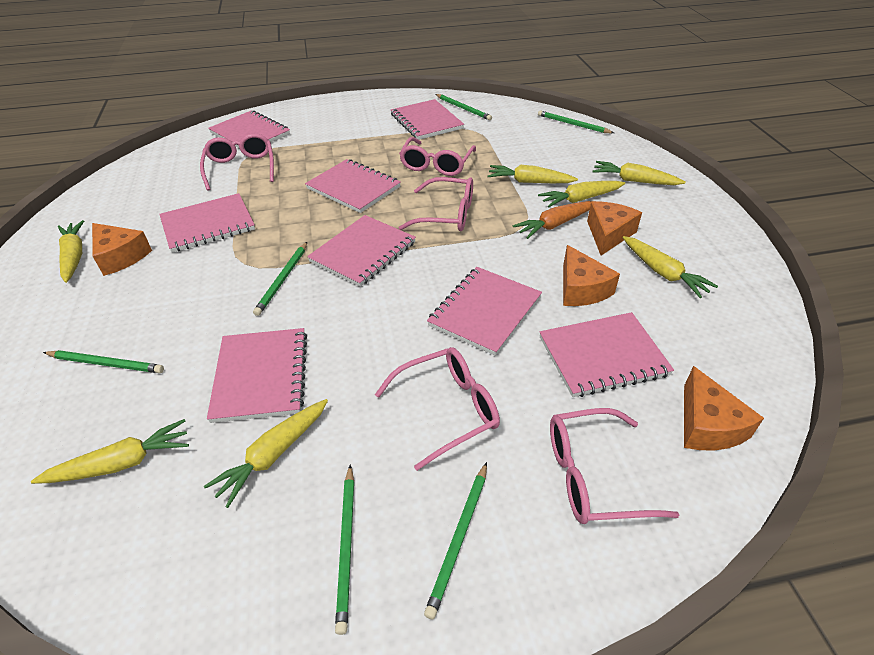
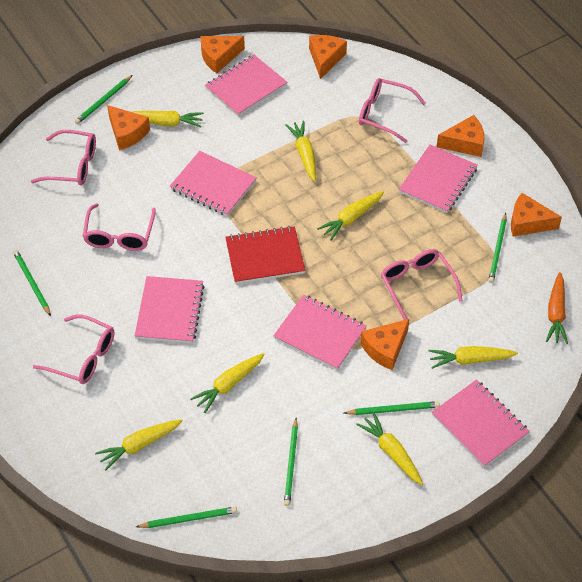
orange cheese: 4 -> 6
pink notebook: 8 -> 6
red notebook: 0 -> 1

